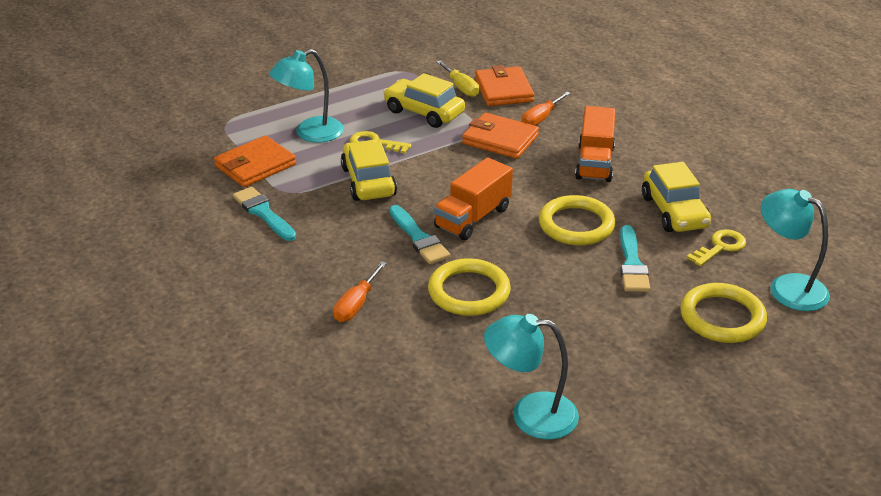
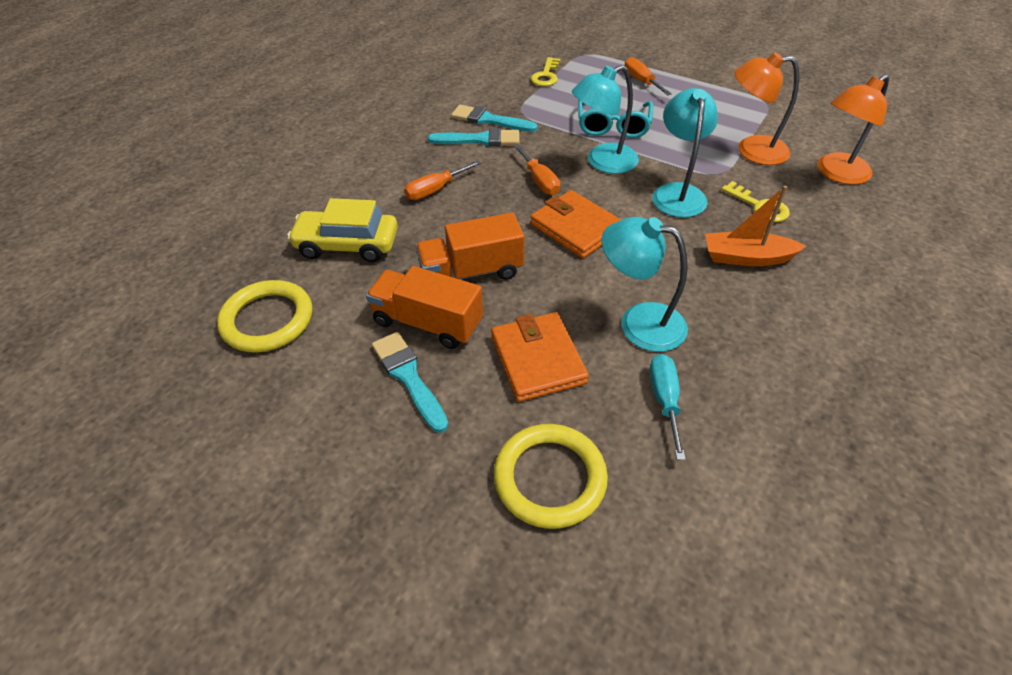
orange boat: 0 -> 1
orange lamp: 0 -> 2
orange screwdriver: 2 -> 3
orange wallet: 3 -> 2
turquoise glasses: 0 -> 1
turquoise screwdriver: 0 -> 1
yellow car: 3 -> 1
yellow ring: 3 -> 2
yellow screwdriver: 1 -> 0

